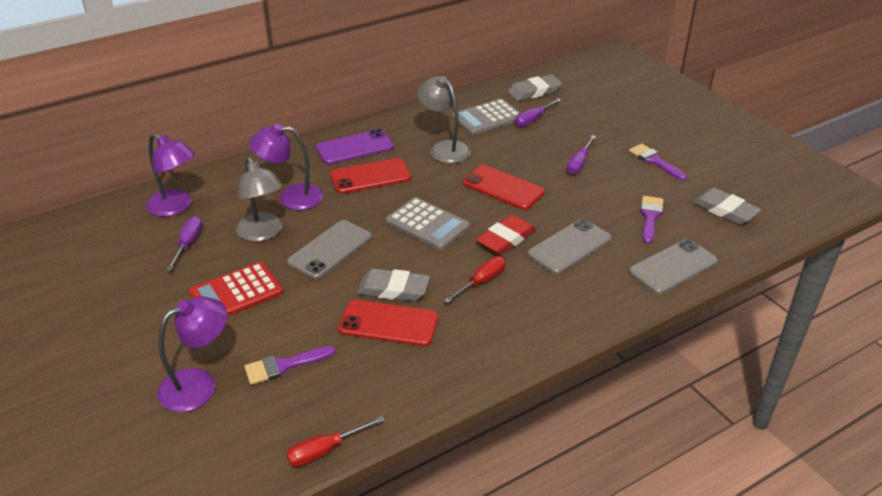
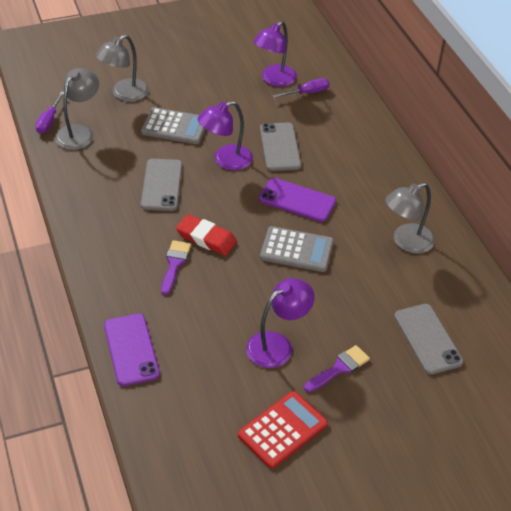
grey eraser: 3 -> 0
grey lamp: 2 -> 3
purple brush: 3 -> 2
purple phone: 1 -> 2
purple screwdriver: 3 -> 2
red phone: 3 -> 0
red screwdriver: 2 -> 0

